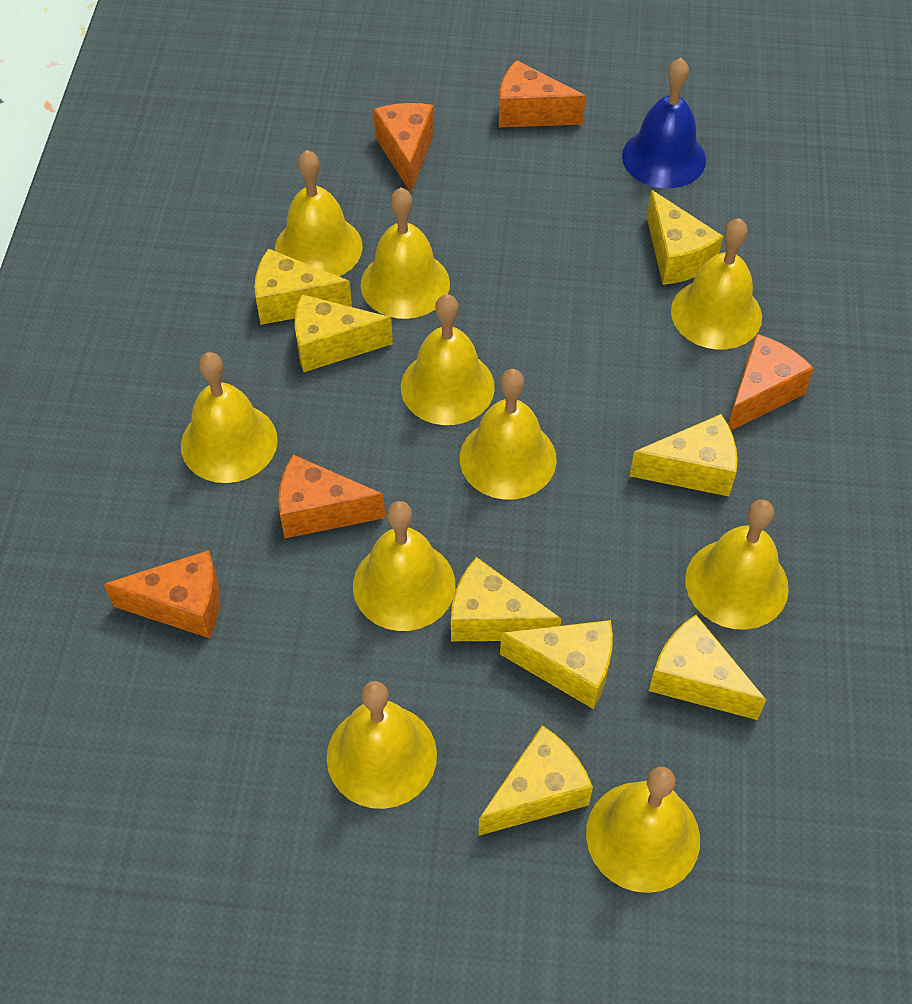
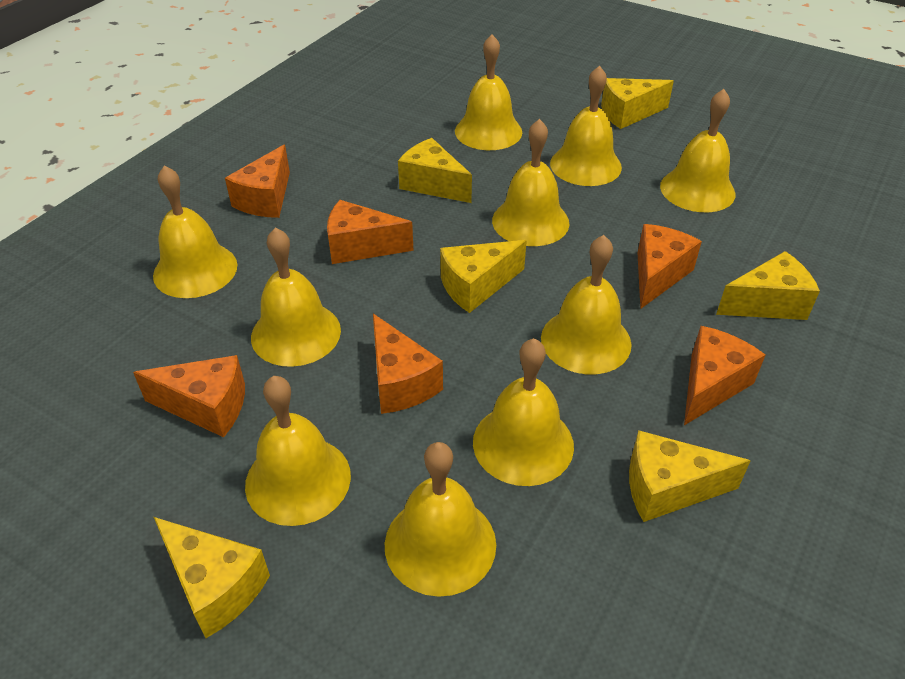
blue bell: 1 -> 0
orange cheese: 5 -> 6
yellow cheese: 8 -> 6

